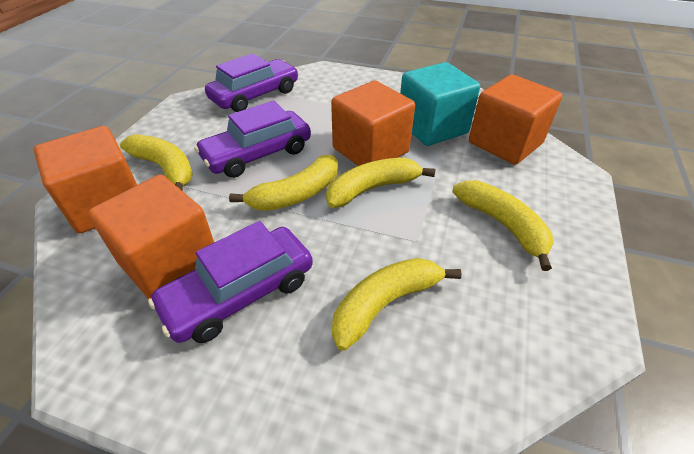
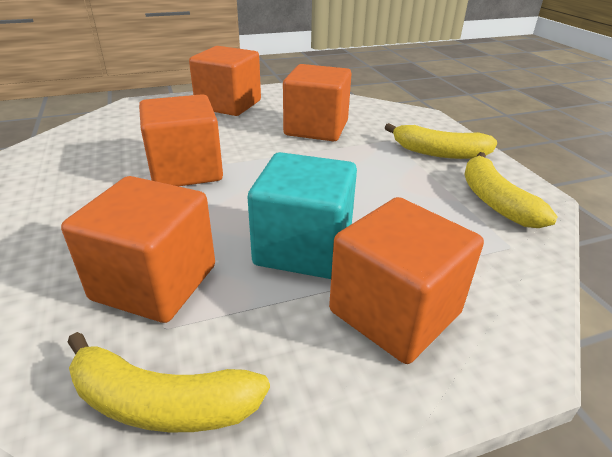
orange cube: 4 -> 5
purple car: 3 -> 0
yellow banana: 5 -> 3

